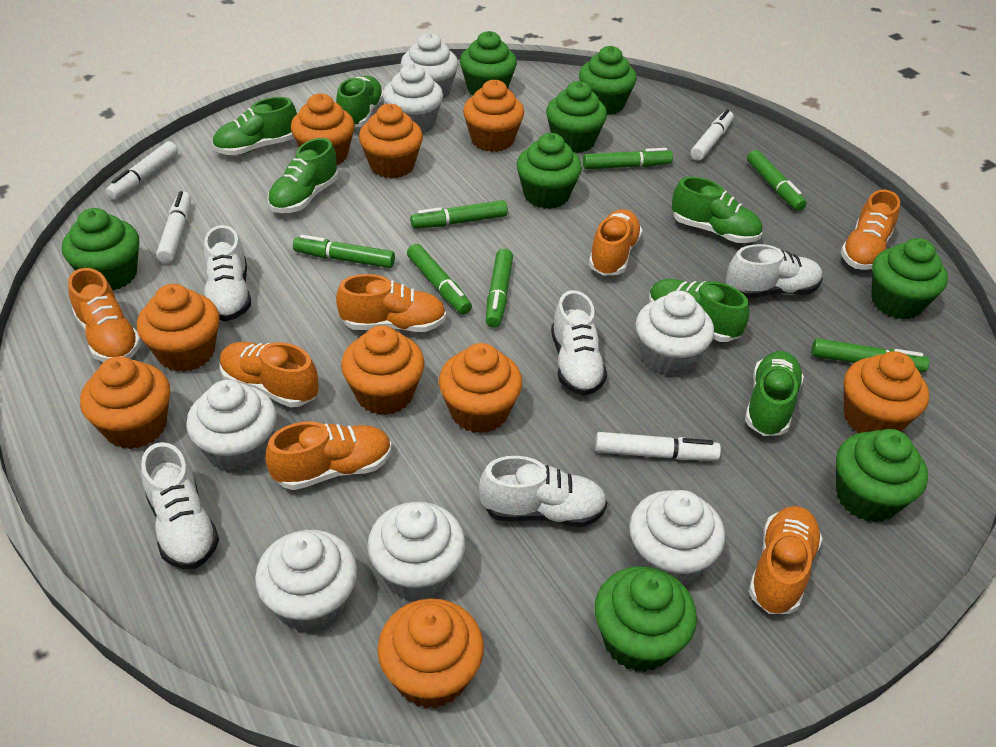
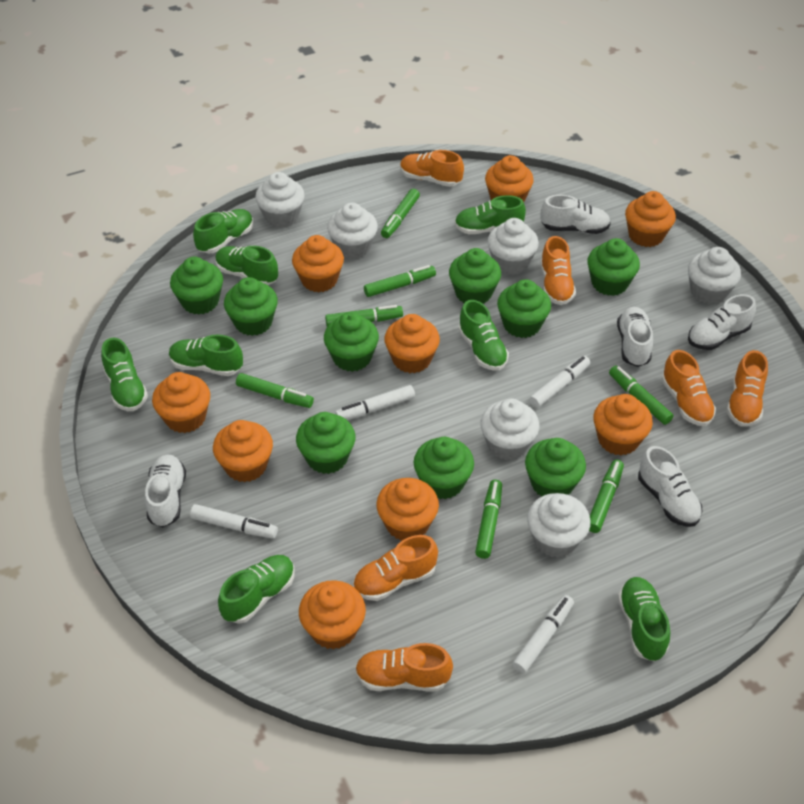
green cupcake: 8 -> 9
green shoe: 6 -> 8
orange shoe: 7 -> 6
white cupcake: 7 -> 6

